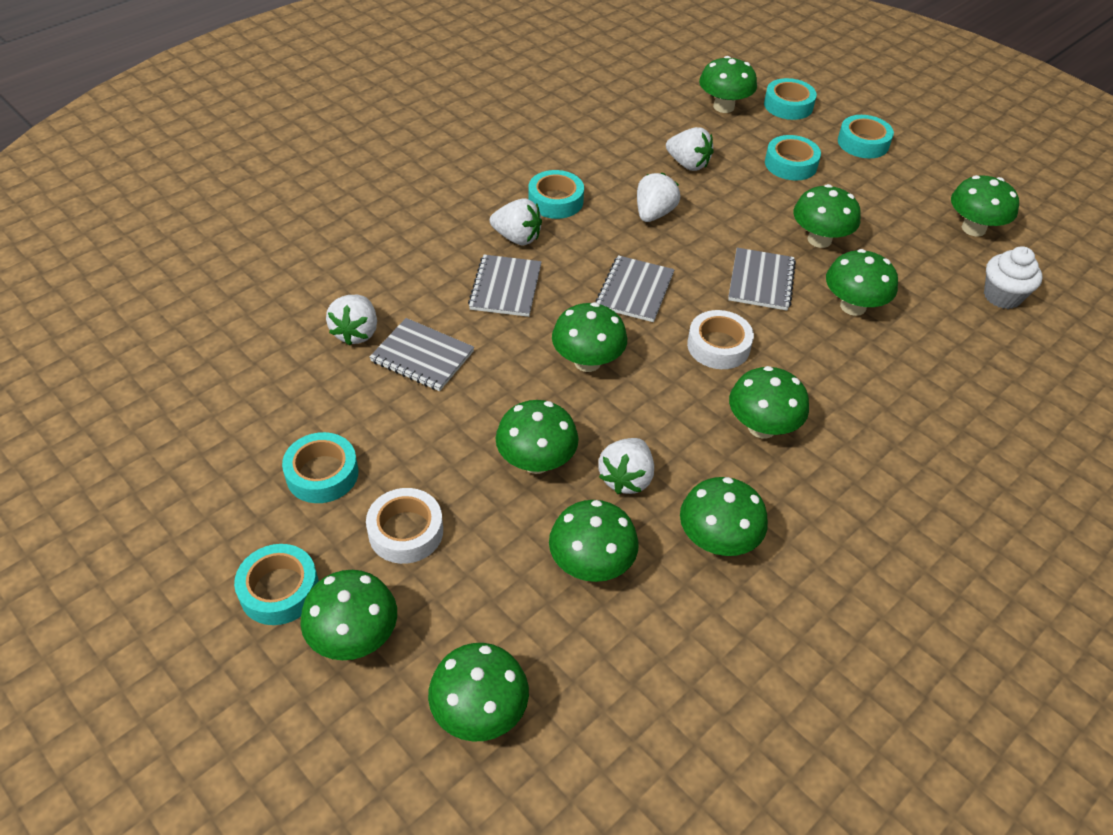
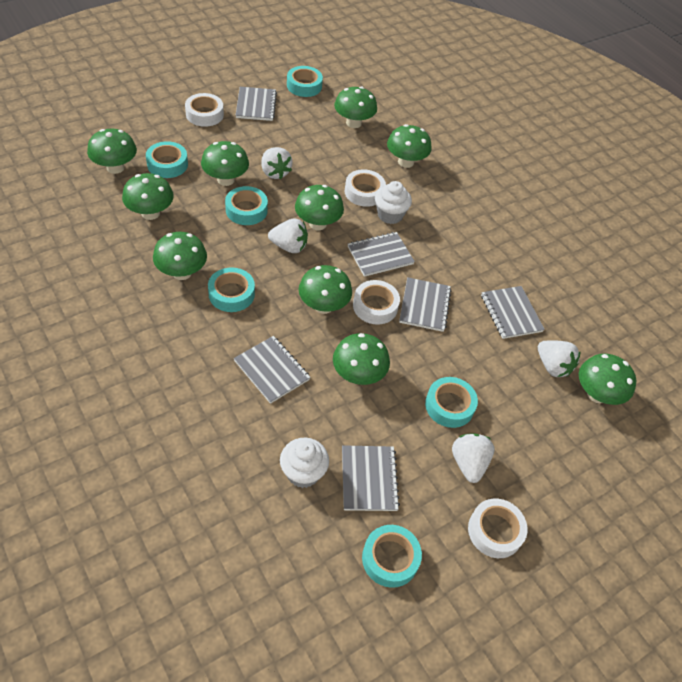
green mushroom: 11 -> 10
grey notebook: 4 -> 6
white cupcake: 1 -> 2
white strawberry: 5 -> 4
white tape: 2 -> 4

